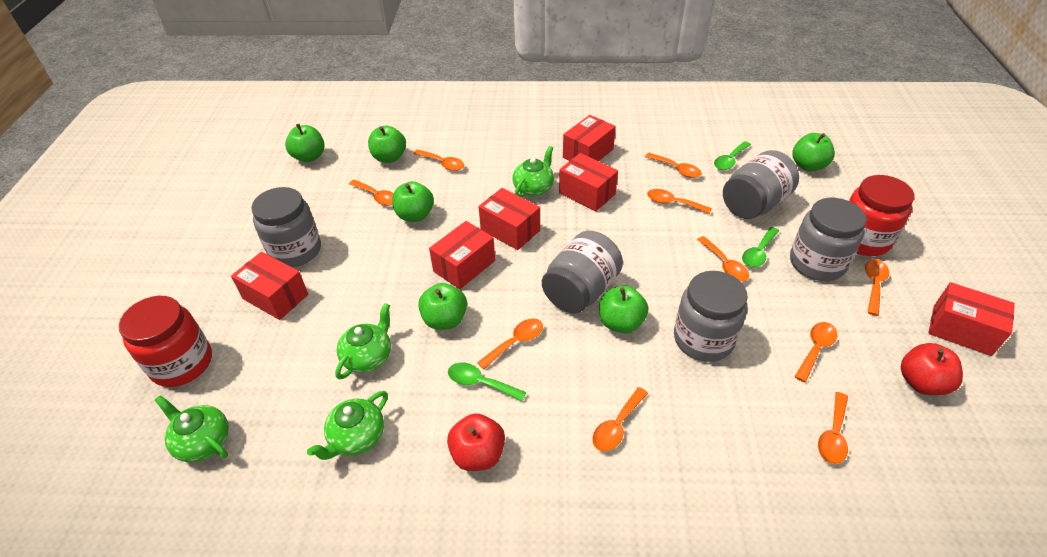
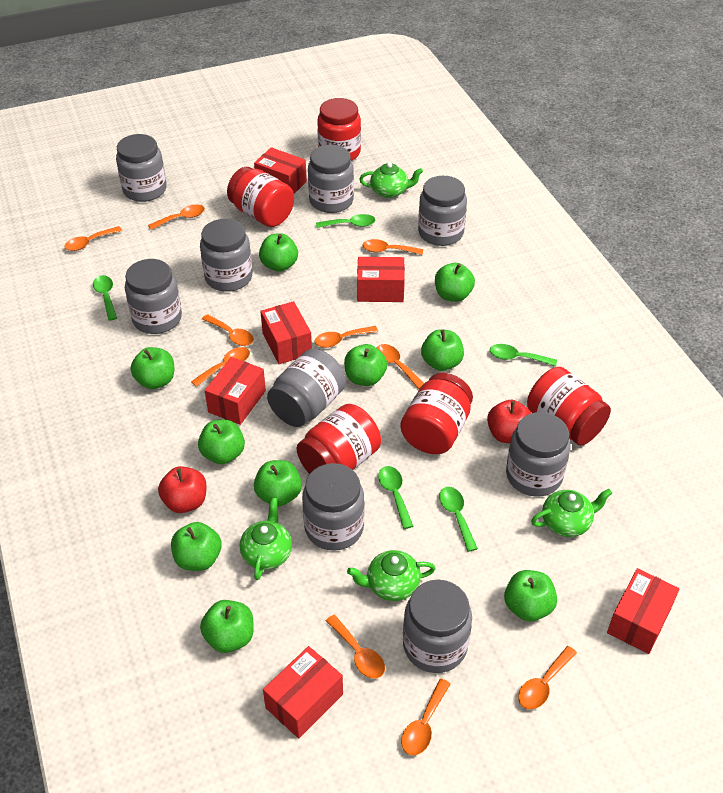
green apple: 6 -> 10
green spoon: 3 -> 5
grey jar: 5 -> 9
red jar: 2 -> 5

